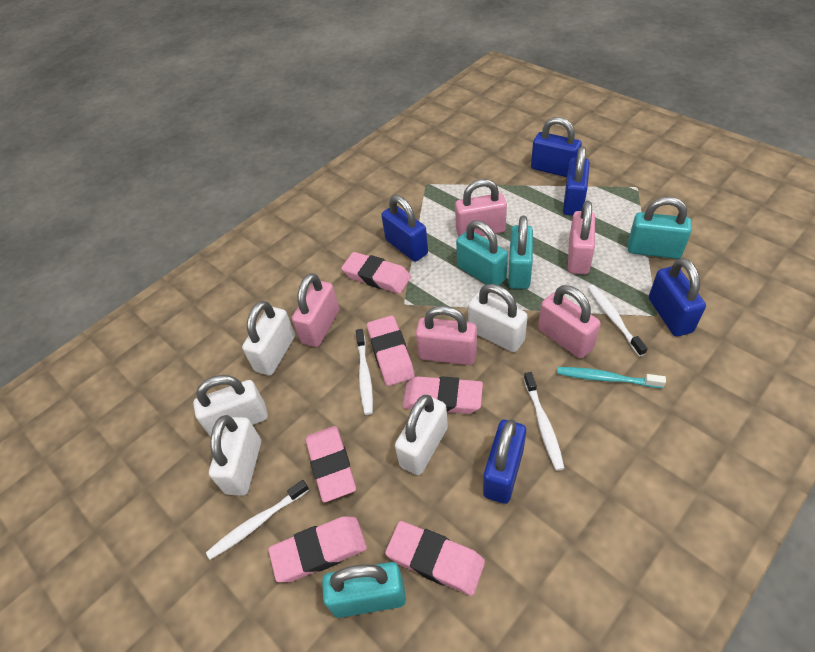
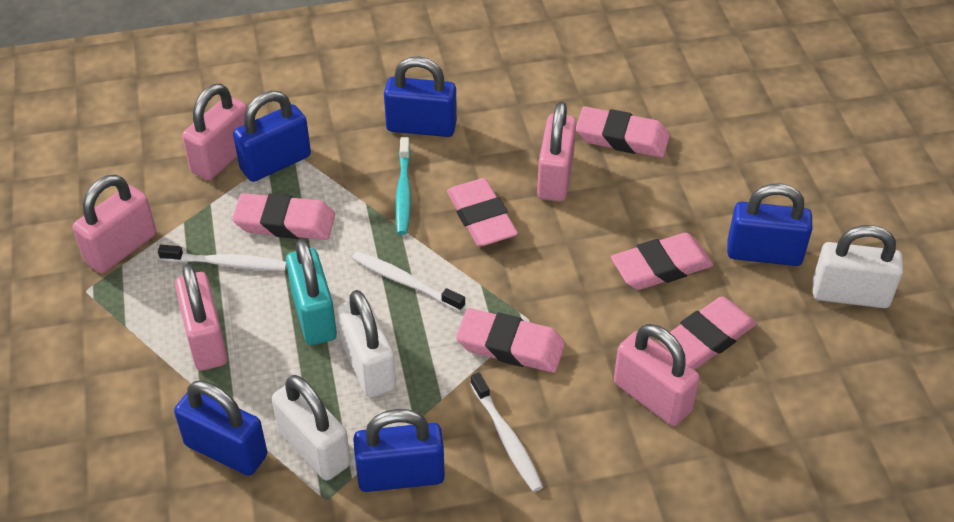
turquoise padlock: 4 -> 1
white padlock: 5 -> 3
white toothbrush: 4 -> 3

